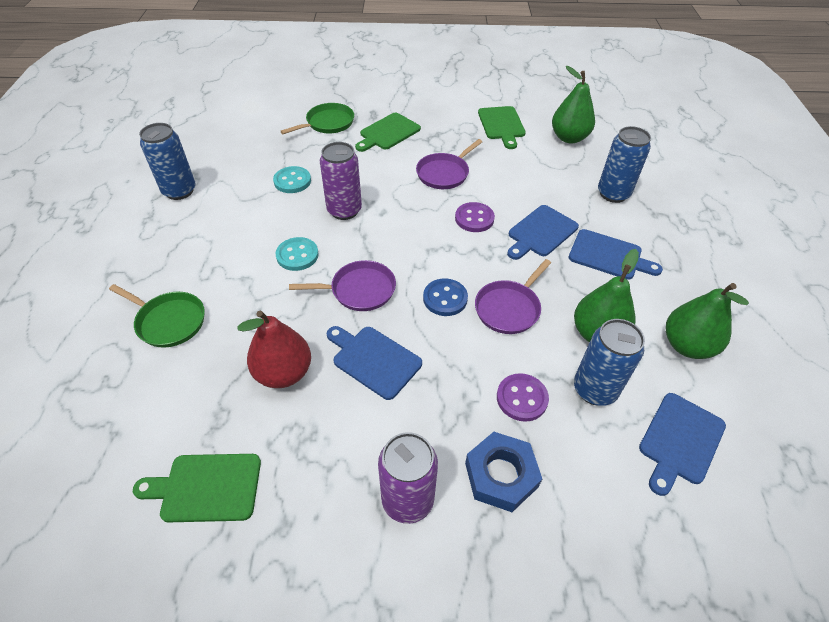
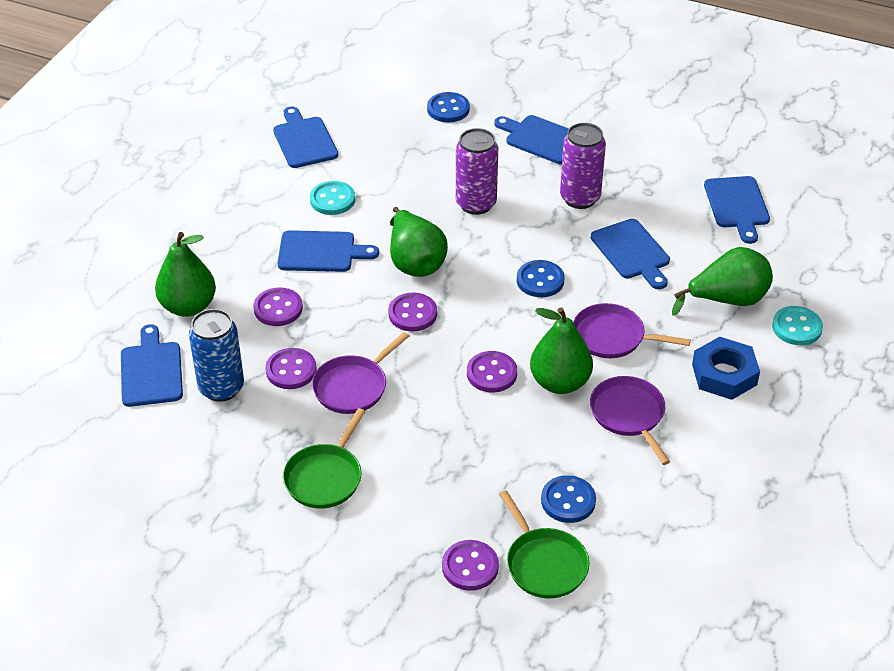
blue button: 1 -> 3
blue can: 3 -> 1
blue cutting board: 4 -> 6
green cutting board: 3 -> 0
green pear: 3 -> 4
purple button: 2 -> 5
red pear: 1 -> 0

